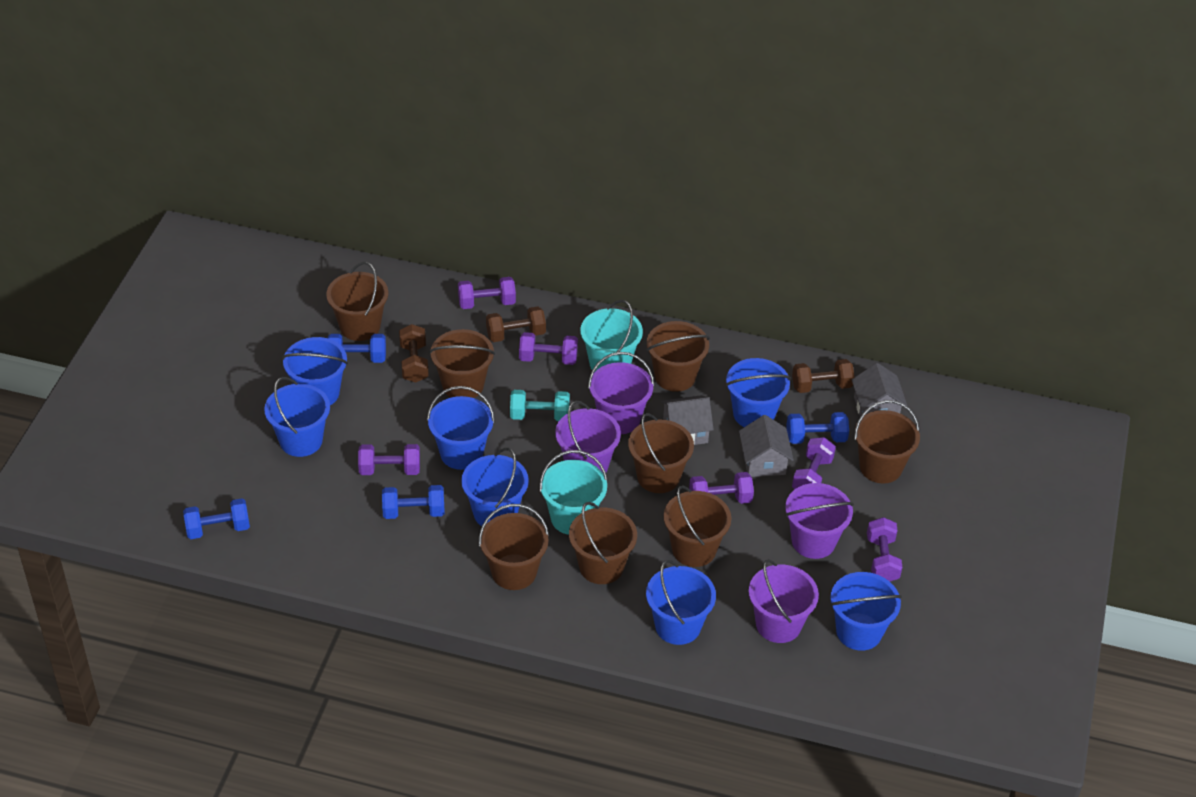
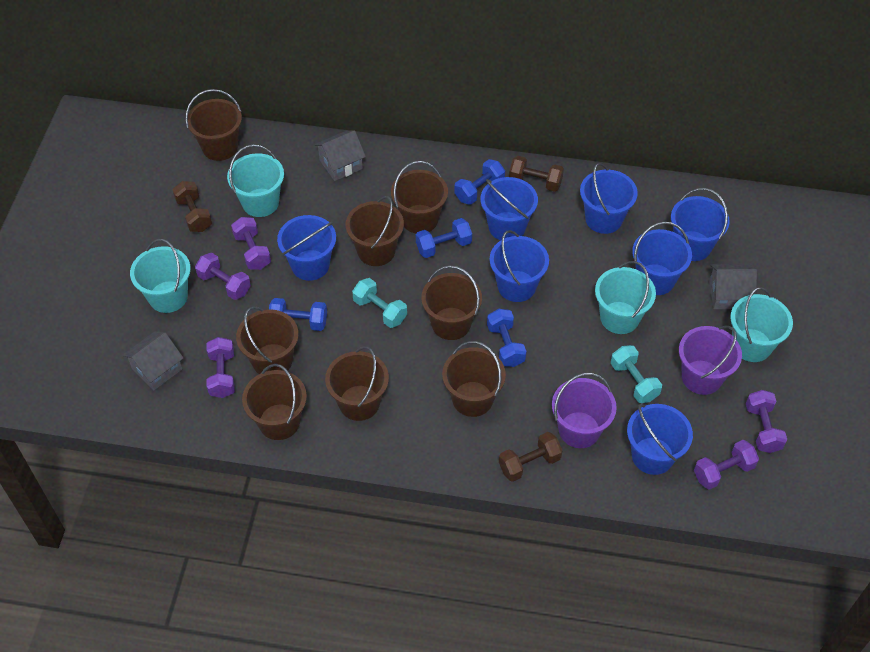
purple bucket: 4 -> 2
purple dumbbell: 6 -> 5
turquoise bucket: 2 -> 4
turquoise dumbbell: 1 -> 2

